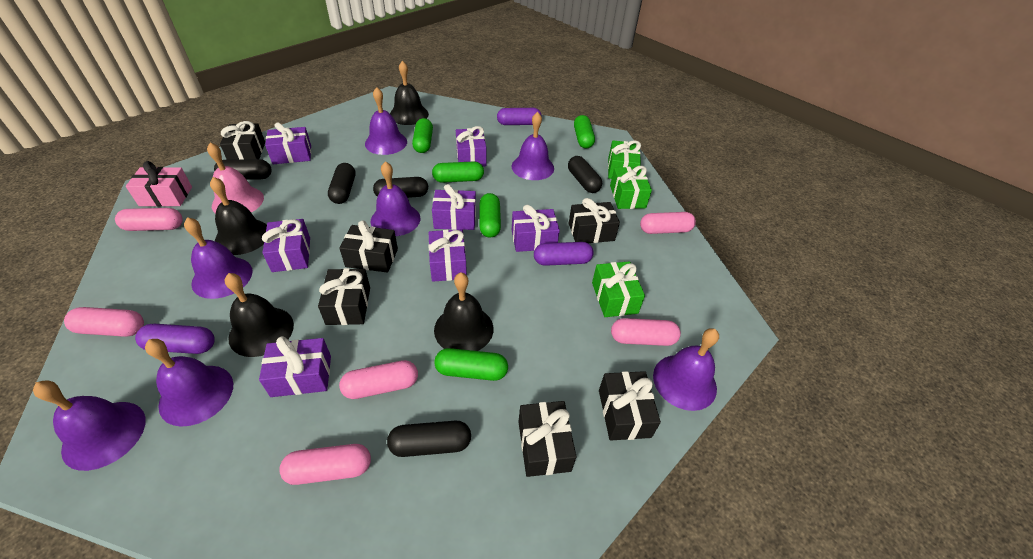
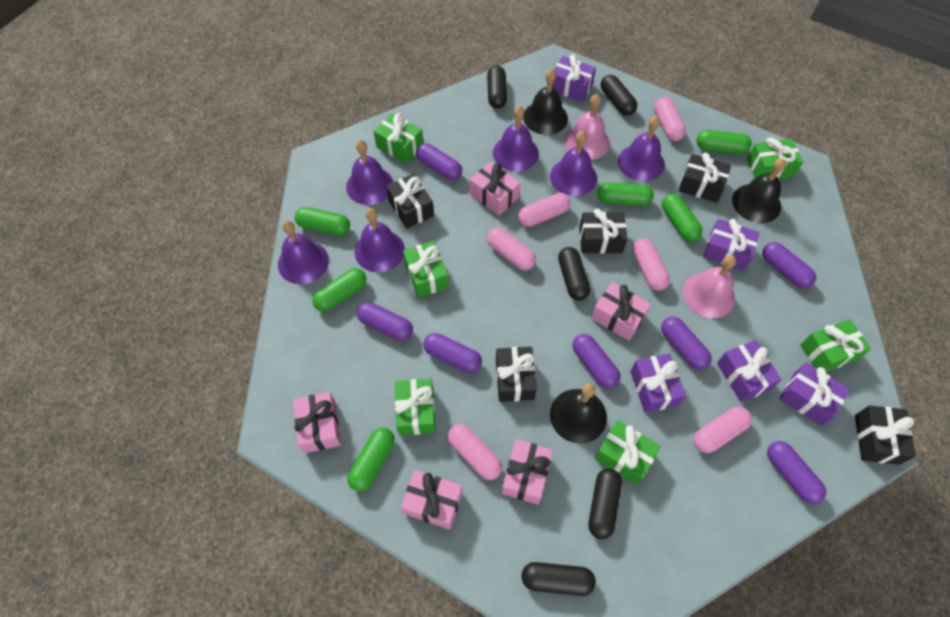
black bell: 4 -> 3
black gift: 6 -> 5
green capsule: 5 -> 6
green gift: 3 -> 6
pink bell: 1 -> 2
pink gift: 1 -> 5
purple bell: 7 -> 6
purple capsule: 3 -> 7
purple gift: 7 -> 5

